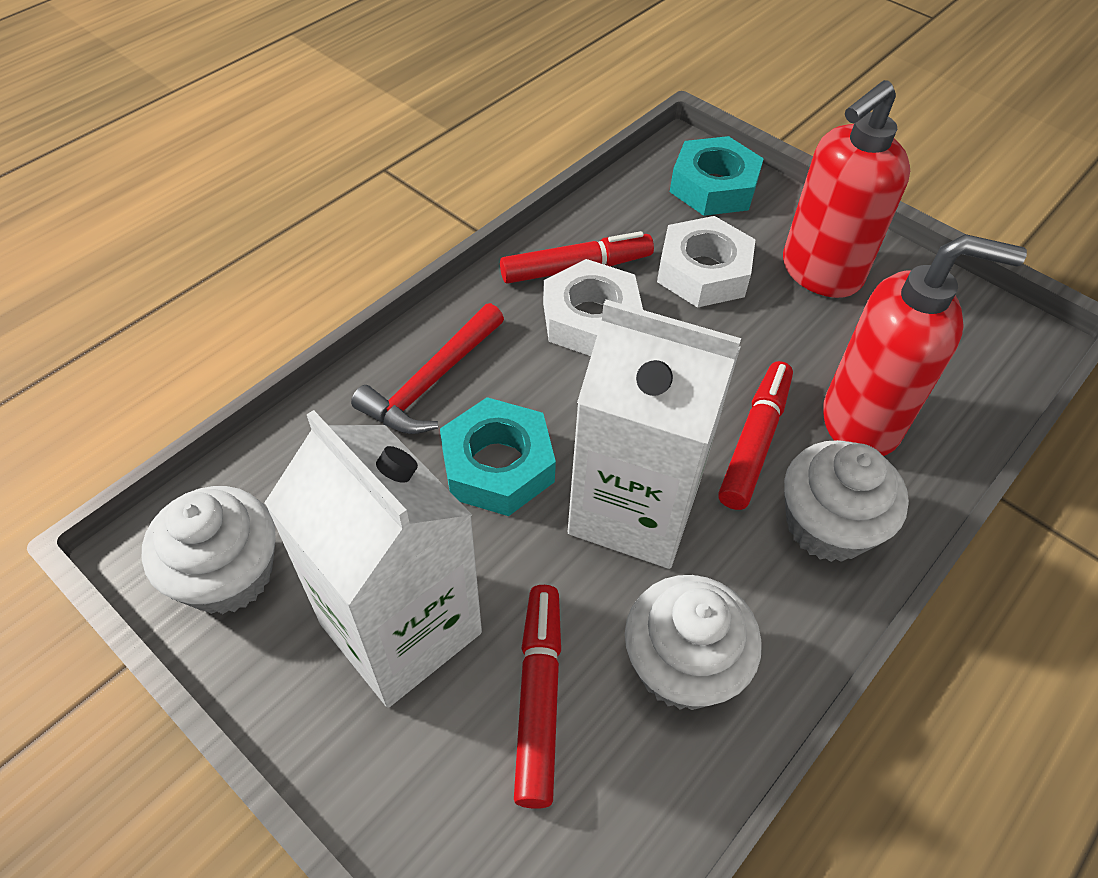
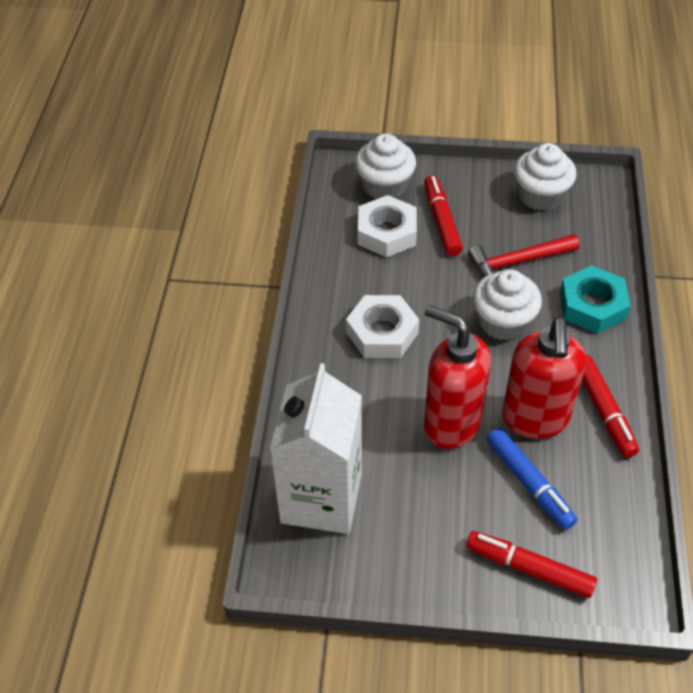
blue marker: 0 -> 1
turquoise nut: 2 -> 1
white carton: 2 -> 1

